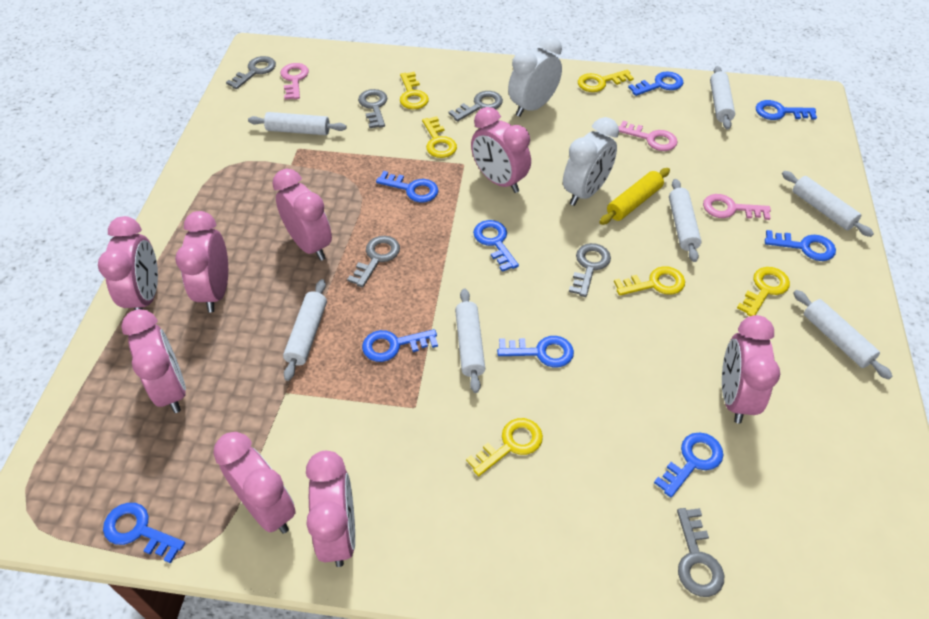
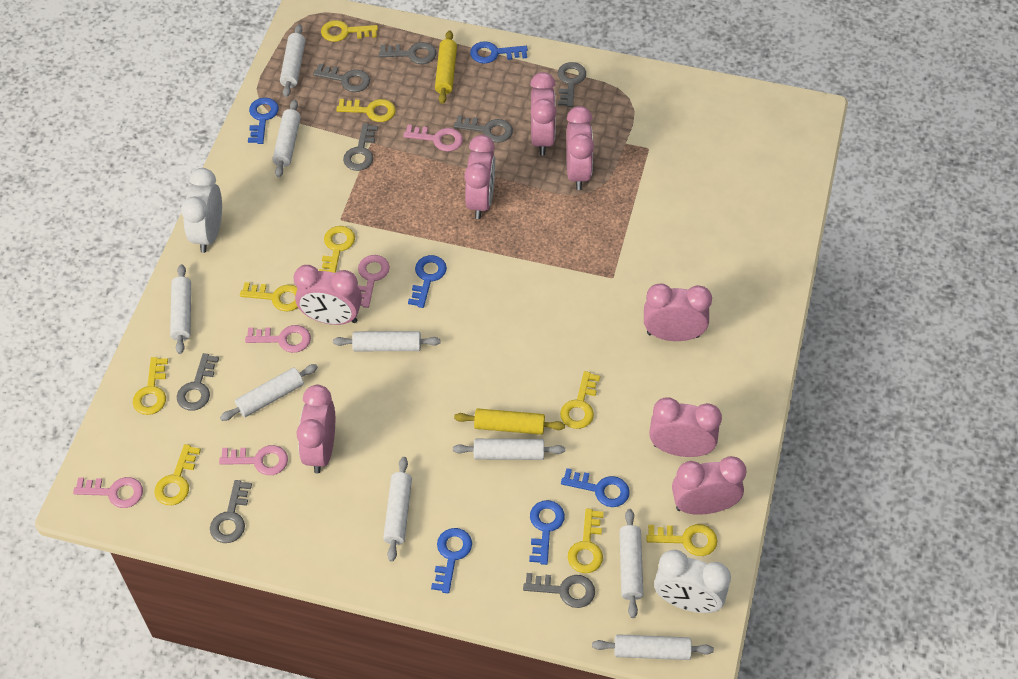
blue key: 9 -> 6
grey key: 6 -> 8
pink key: 3 -> 5
white rolling pin: 7 -> 9
yellow key: 6 -> 9
yellow rolling pin: 1 -> 2

